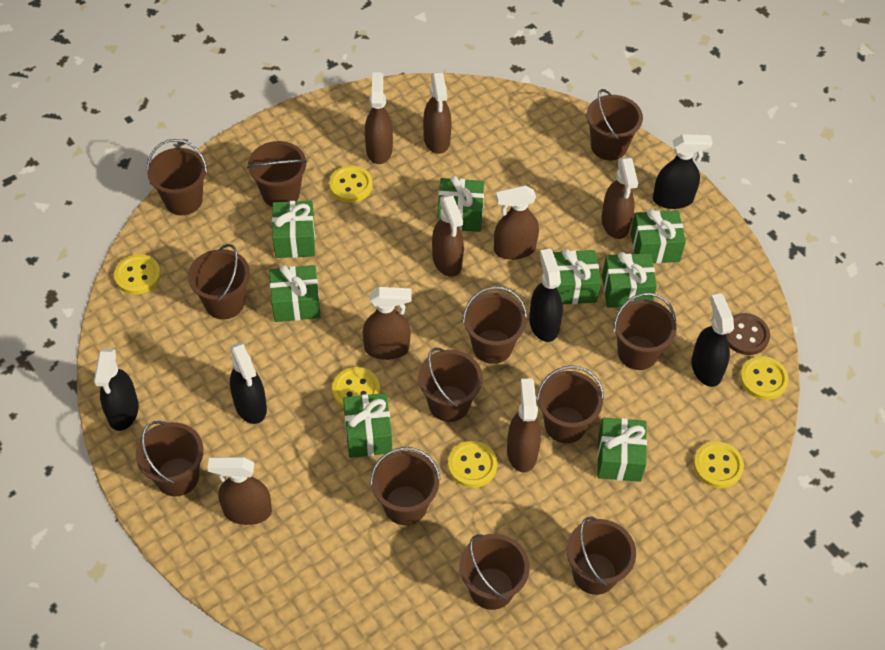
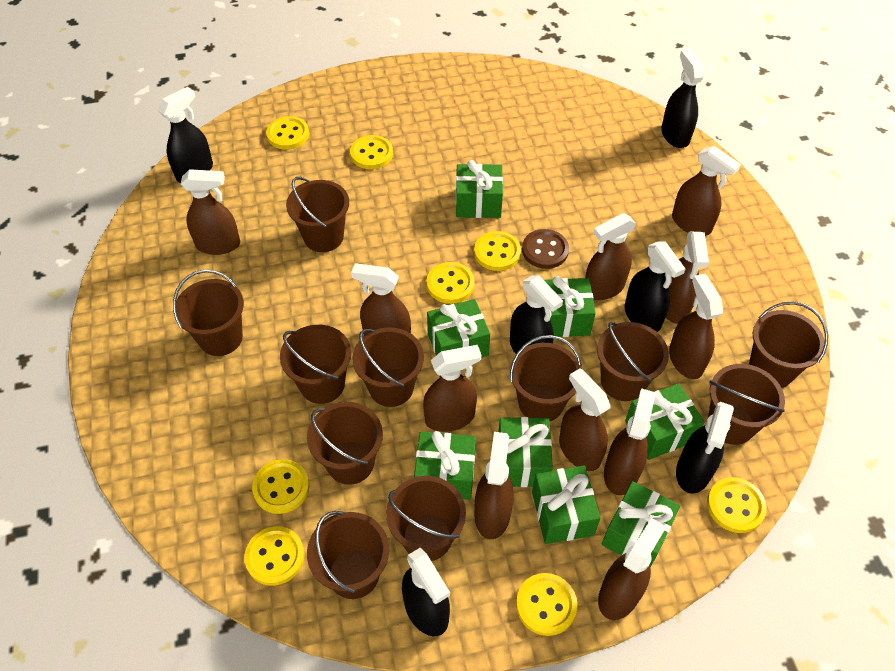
black spray bottle: 5 -> 6
brown bucket: 12 -> 11
brown spray bottle: 8 -> 11
yellow button: 6 -> 8

